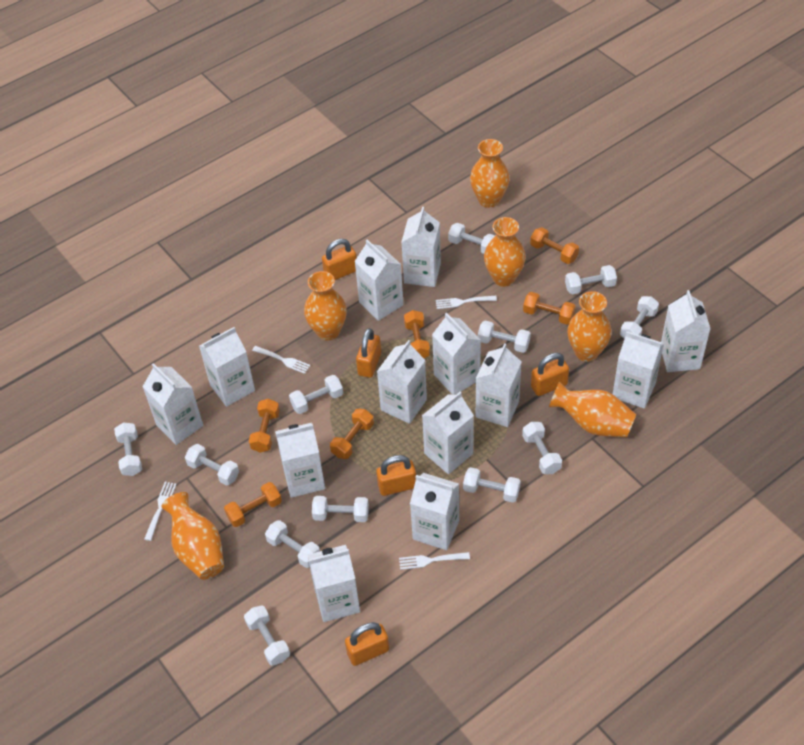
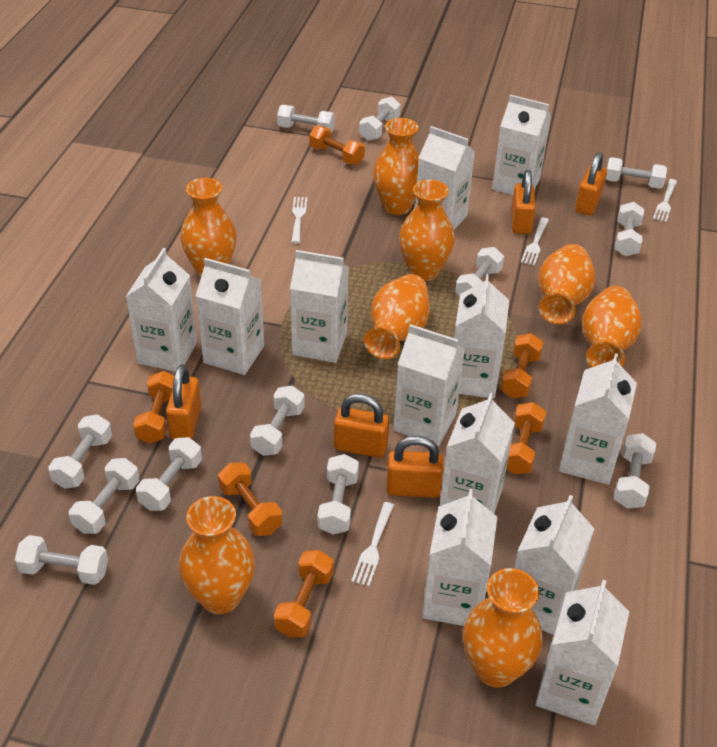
orange vase: 6 -> 8
white carton: 13 -> 12

